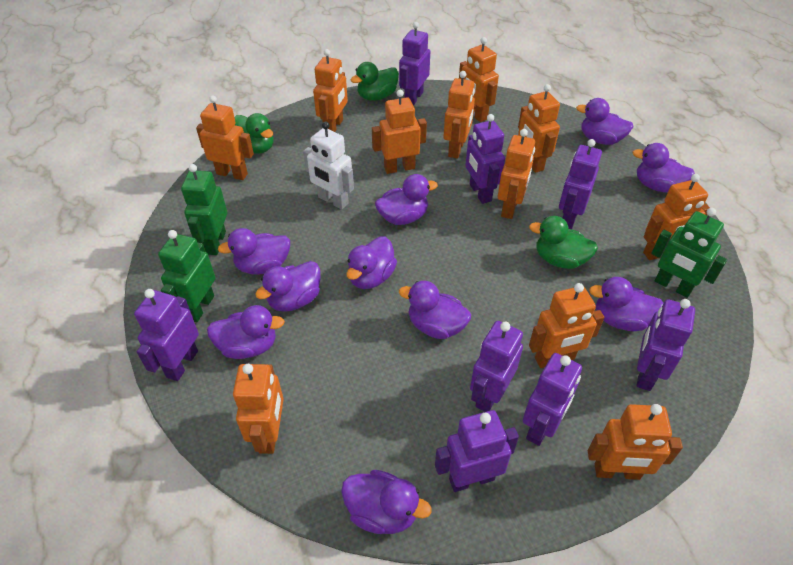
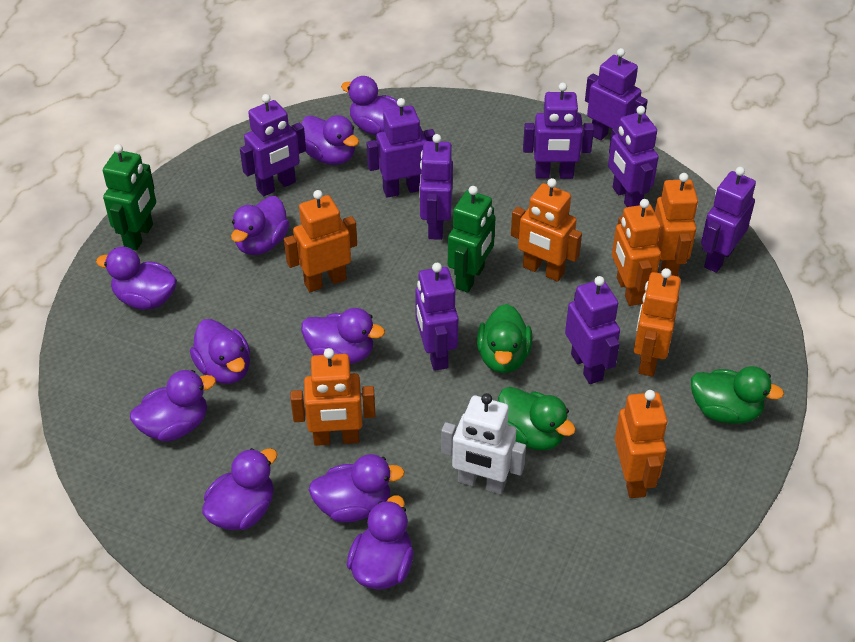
green robot: 3 -> 2
orange robot: 11 -> 7
purple robot: 8 -> 9

